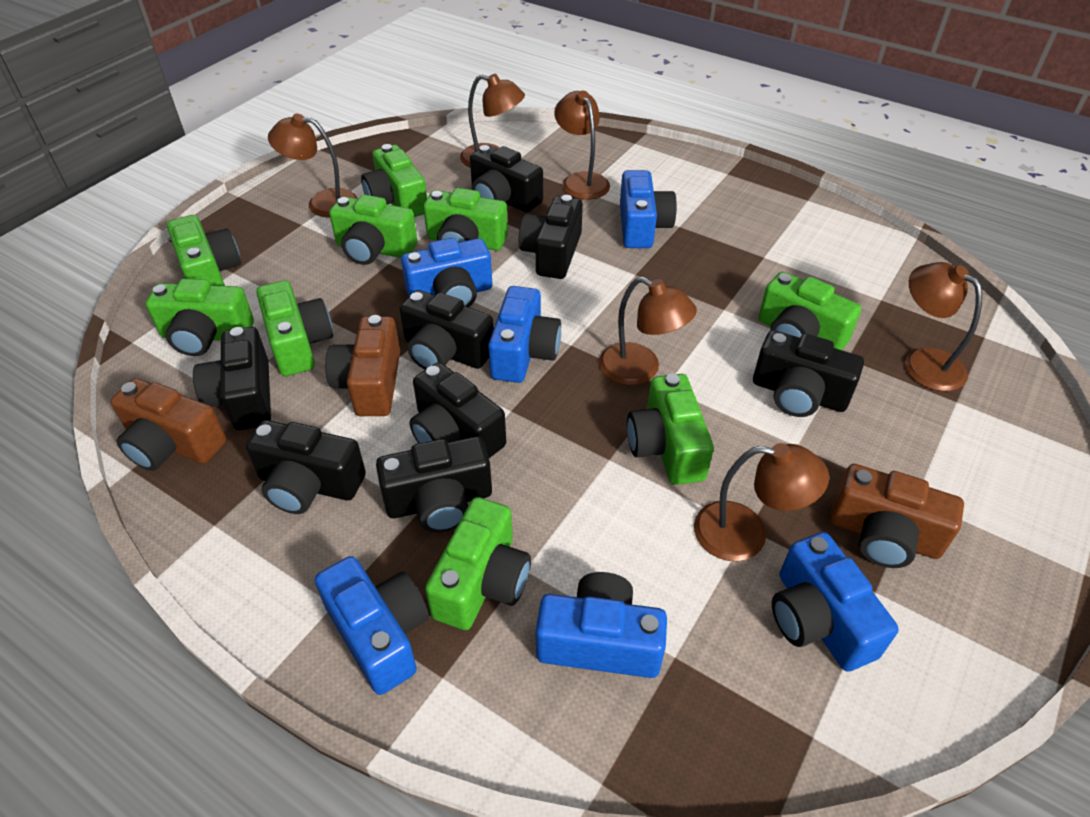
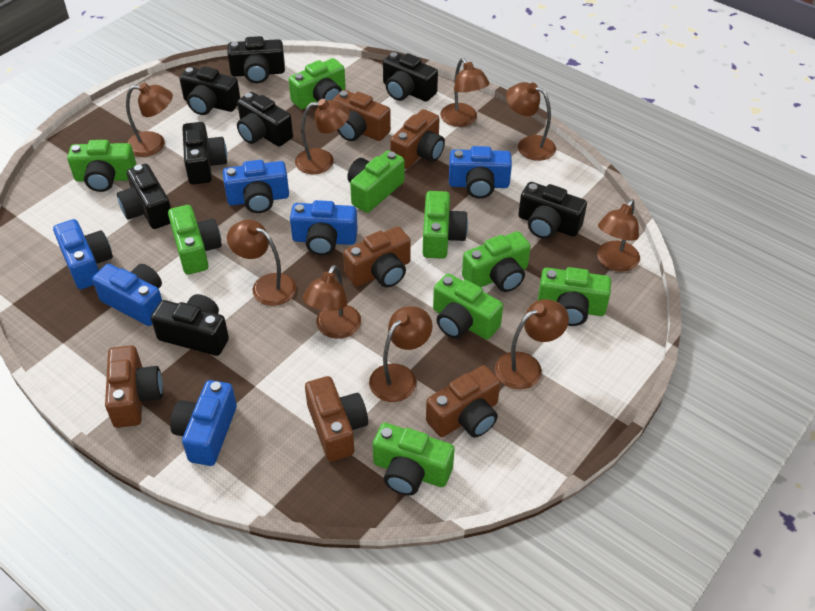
brown camera: 3 -> 6
brown lamp: 6 -> 9

